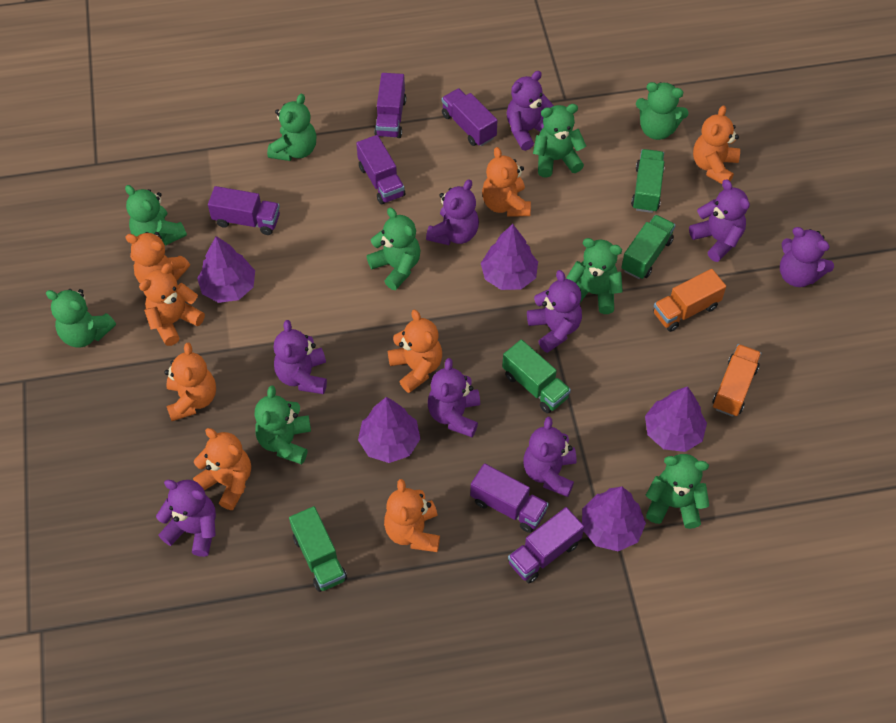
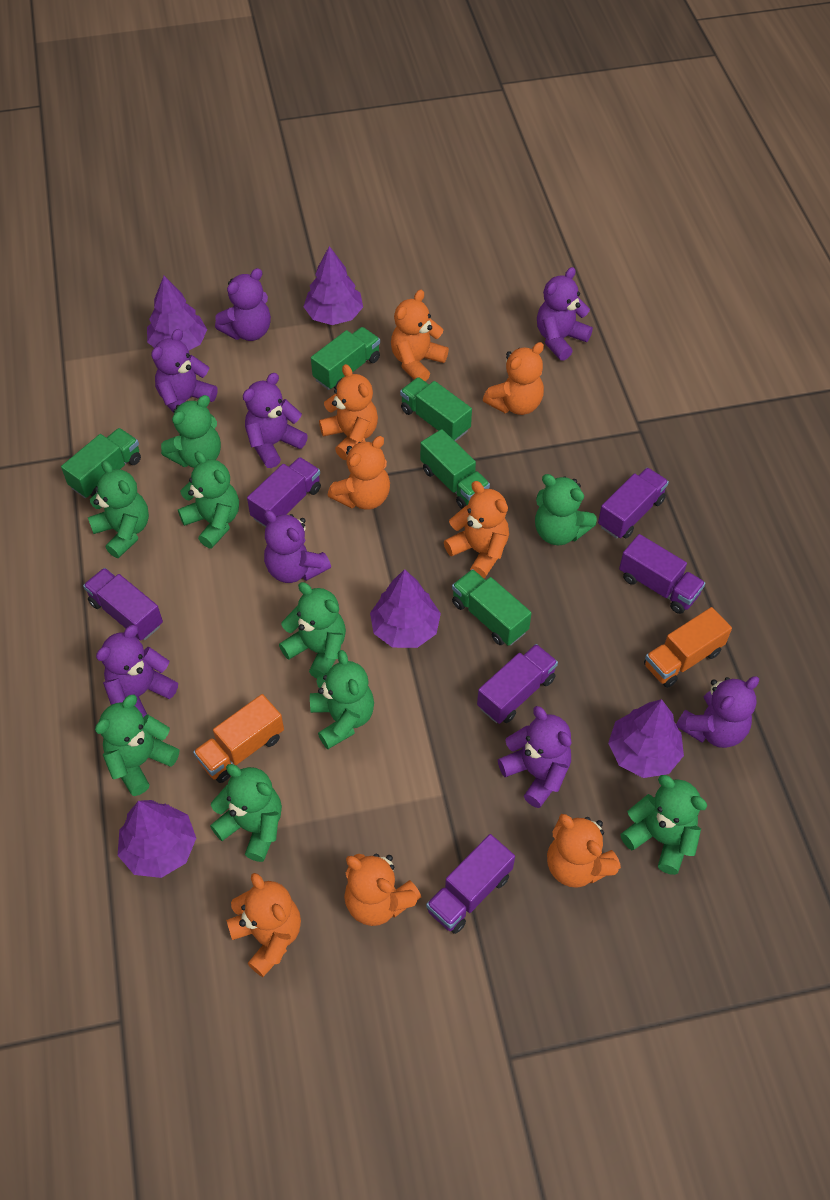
green truck: 4 -> 5
purple teddy bear: 9 -> 8

